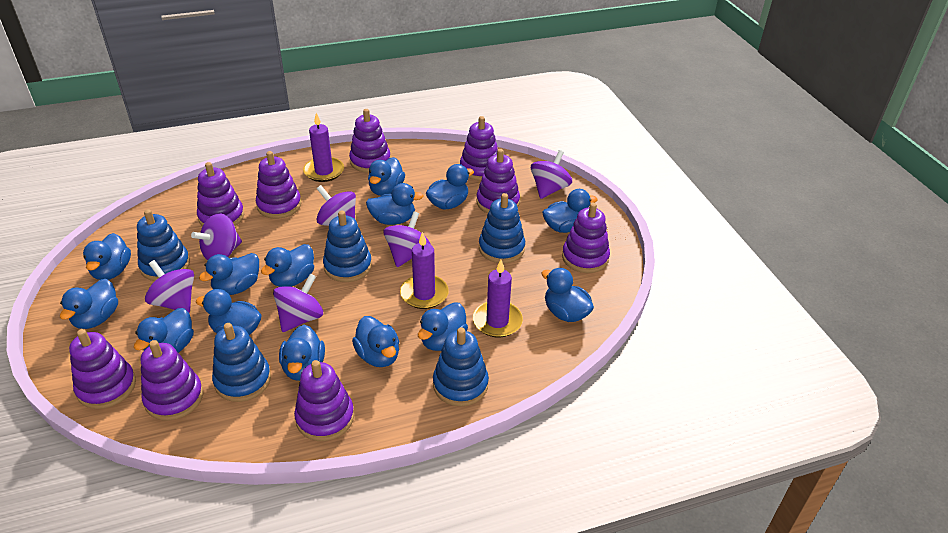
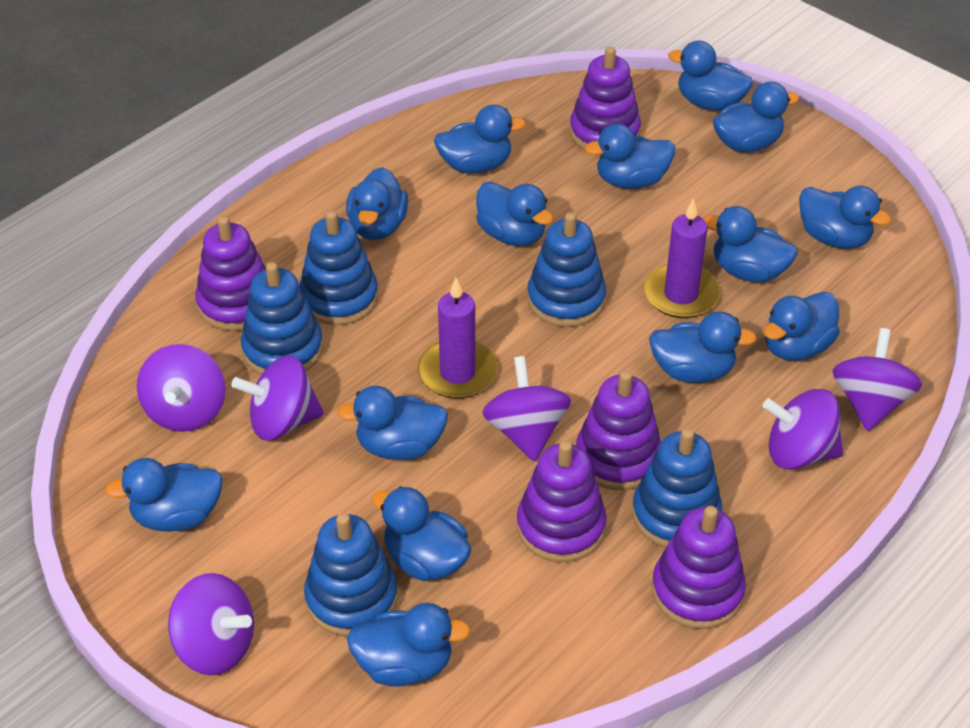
purple candle: 3 -> 2
purple stacking toy: 9 -> 5

